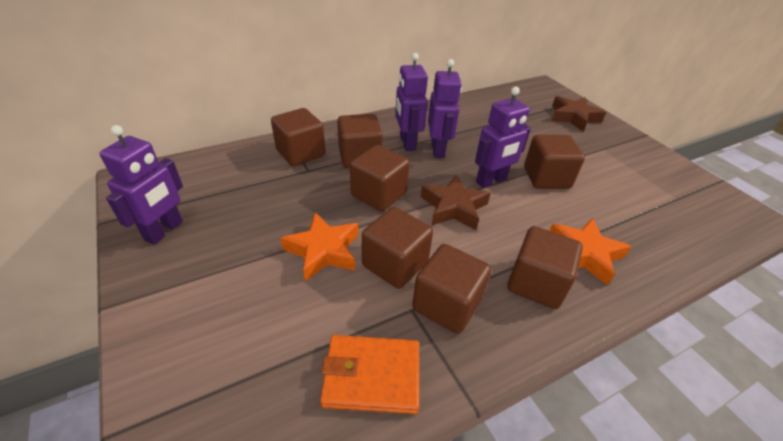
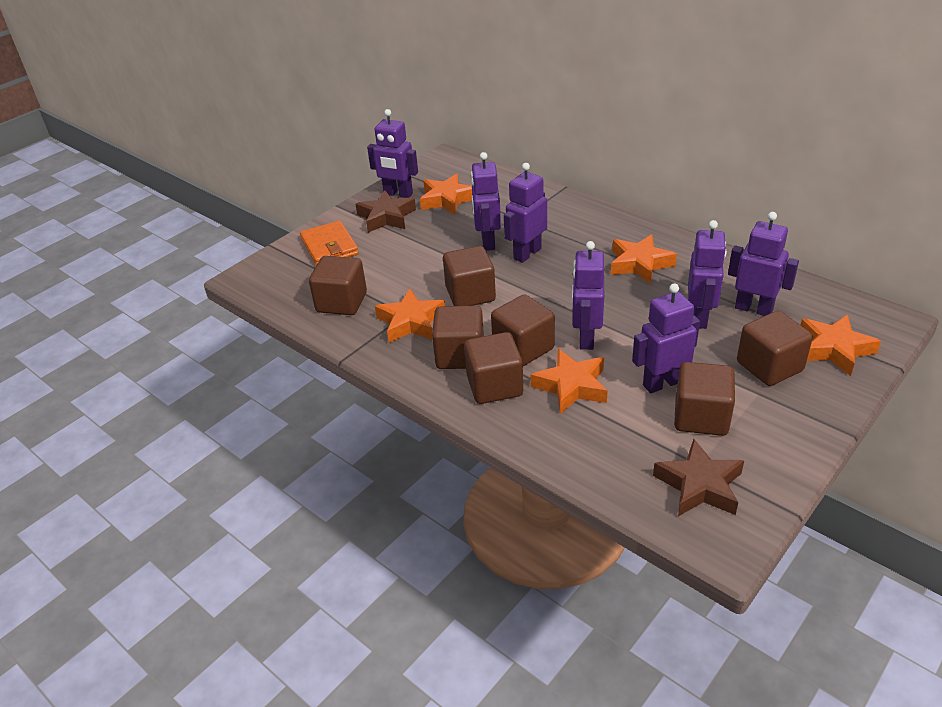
orange star: 2 -> 5
purple robot: 4 -> 7

